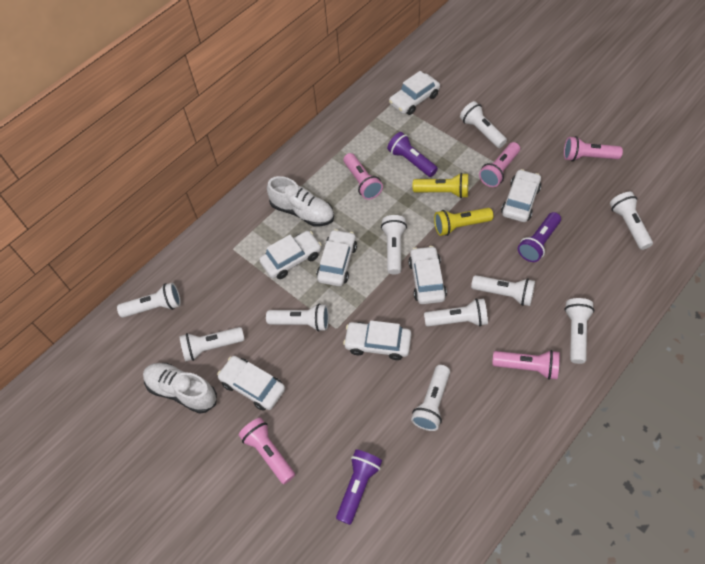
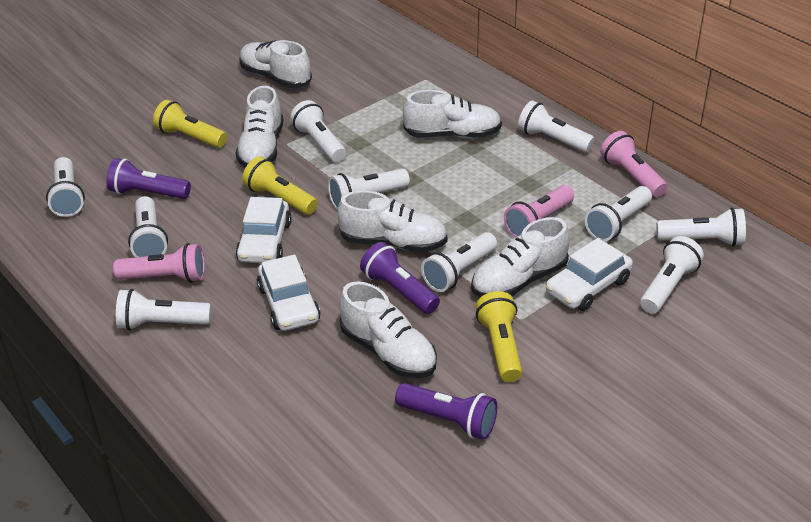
pink flashlight: 5 -> 3
white car: 7 -> 3
white shoe: 2 -> 6
yellow flashlight: 2 -> 3

